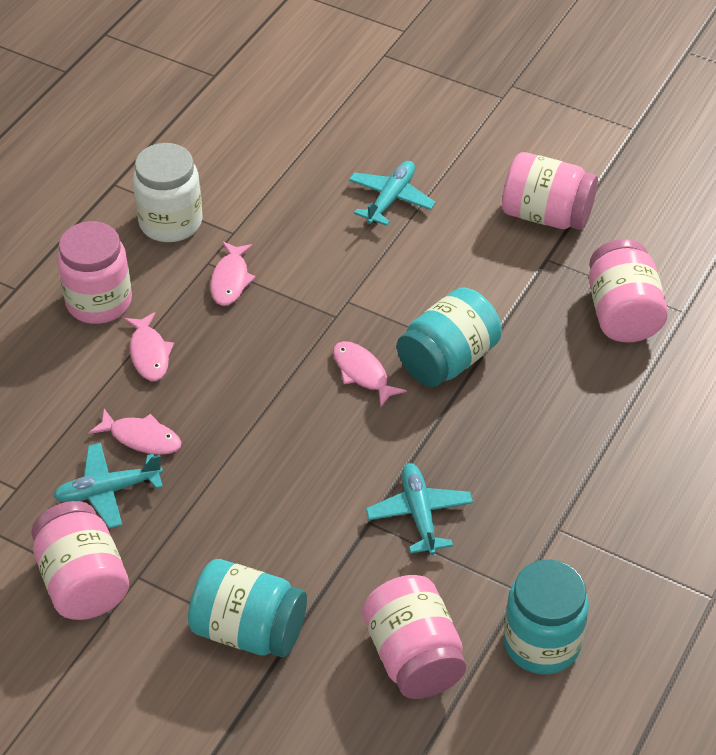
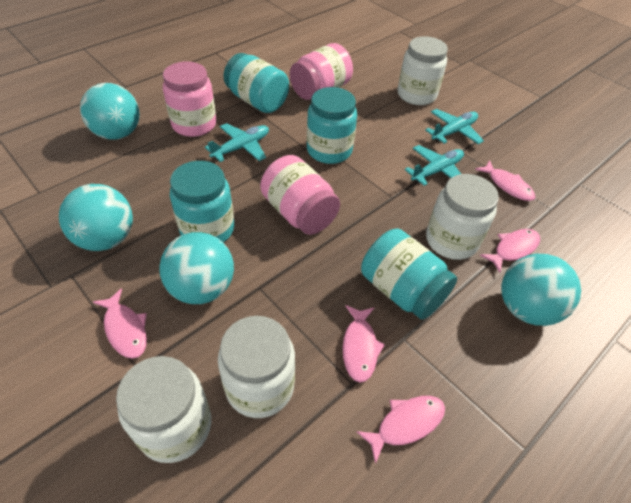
pink fish: 4 -> 5
pink jar: 5 -> 3
turquoise ball: 0 -> 4
turquoise jar: 3 -> 4
white jar: 1 -> 4

